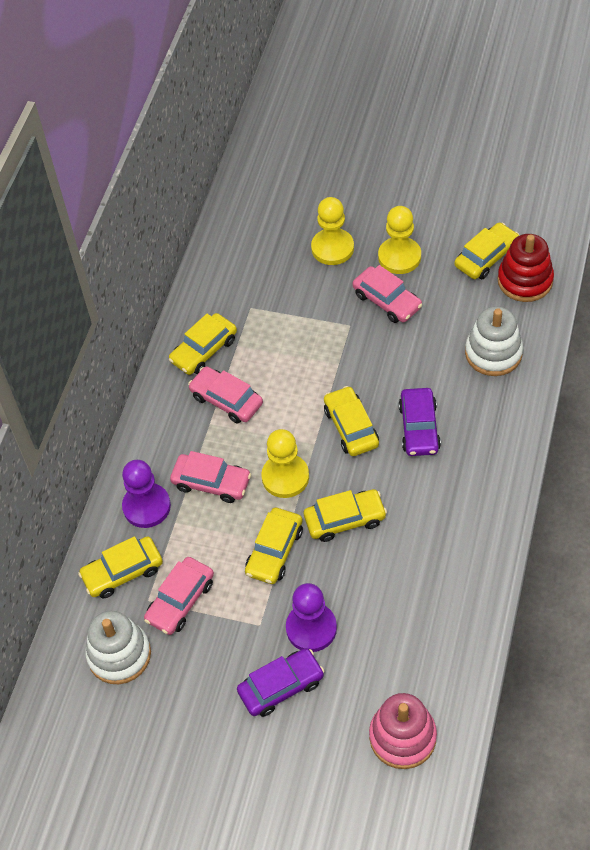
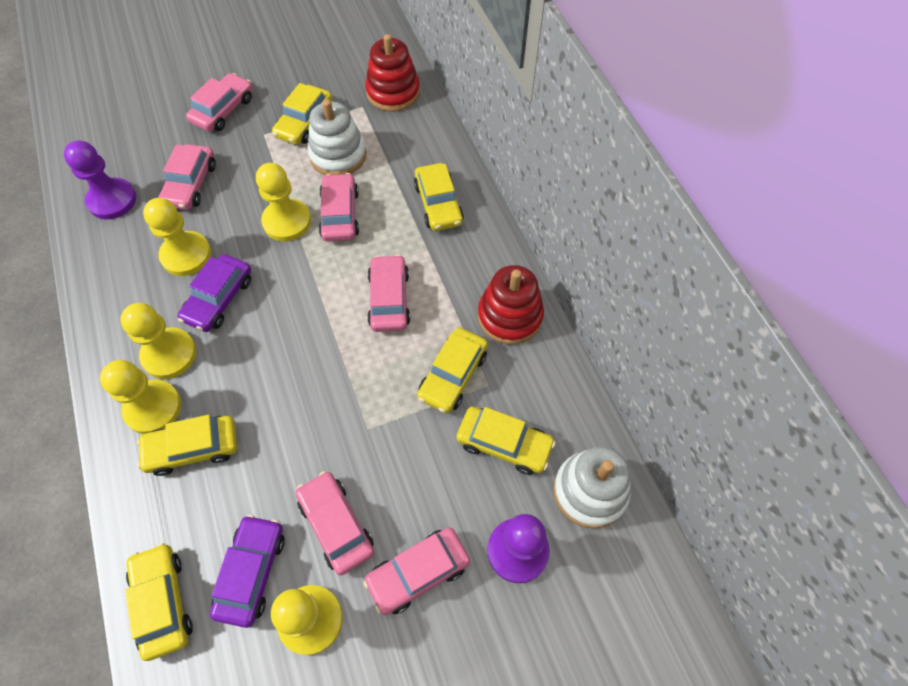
pink car: 4 -> 6
pink stacking toy: 1 -> 0
red stacking toy: 1 -> 2
yellow pawn: 3 -> 5

